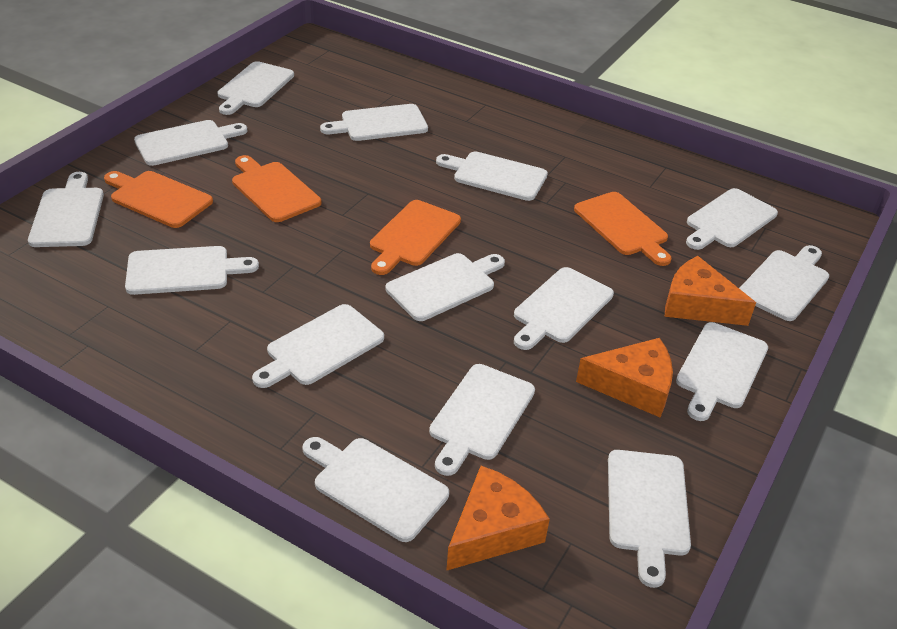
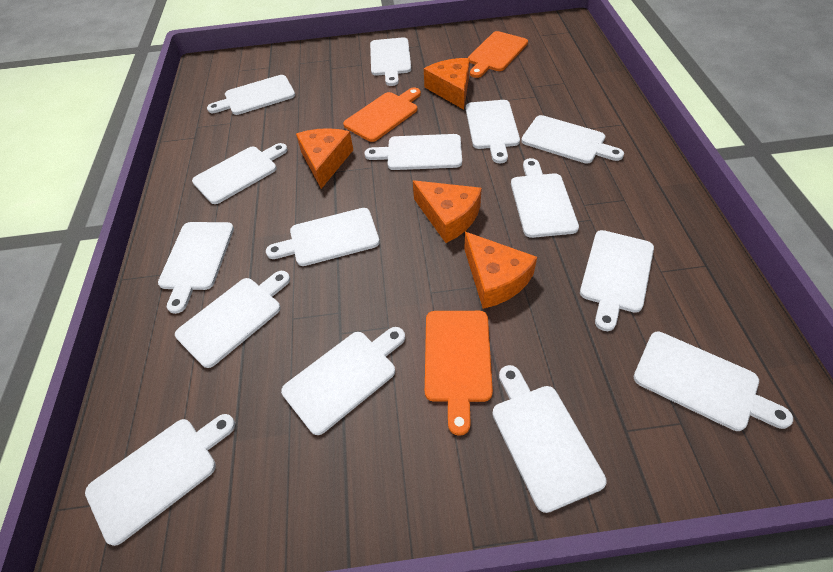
orange cheese: 3 -> 4
orange cutting board: 4 -> 3

